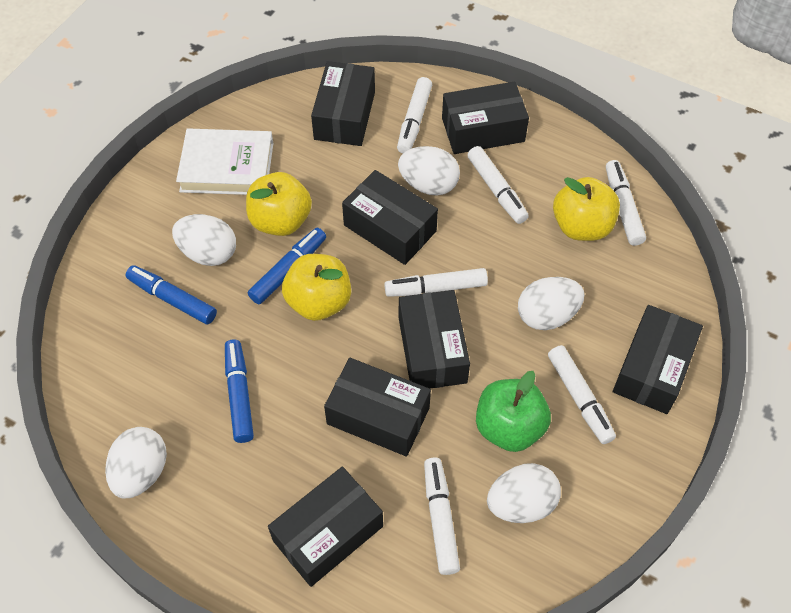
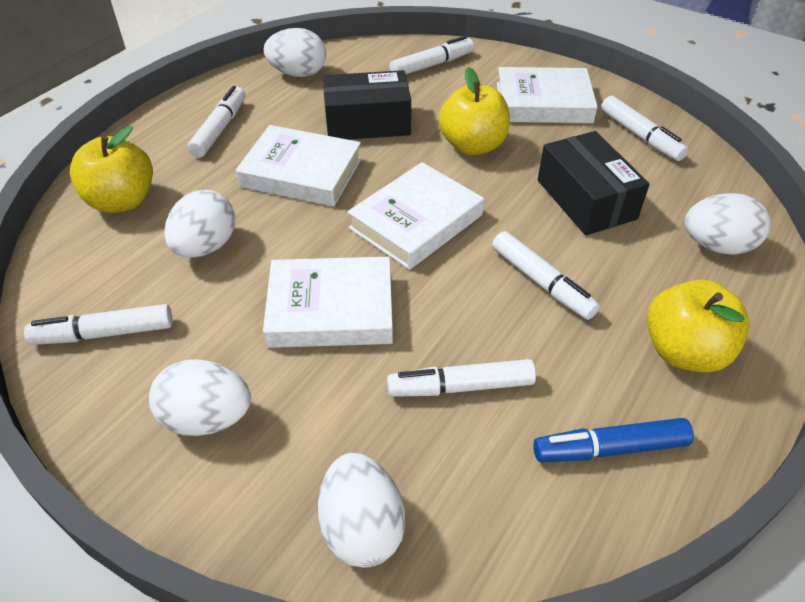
black box: 7 -> 2
blue marker: 3 -> 1
green apple: 1 -> 0
white book: 1 -> 4

